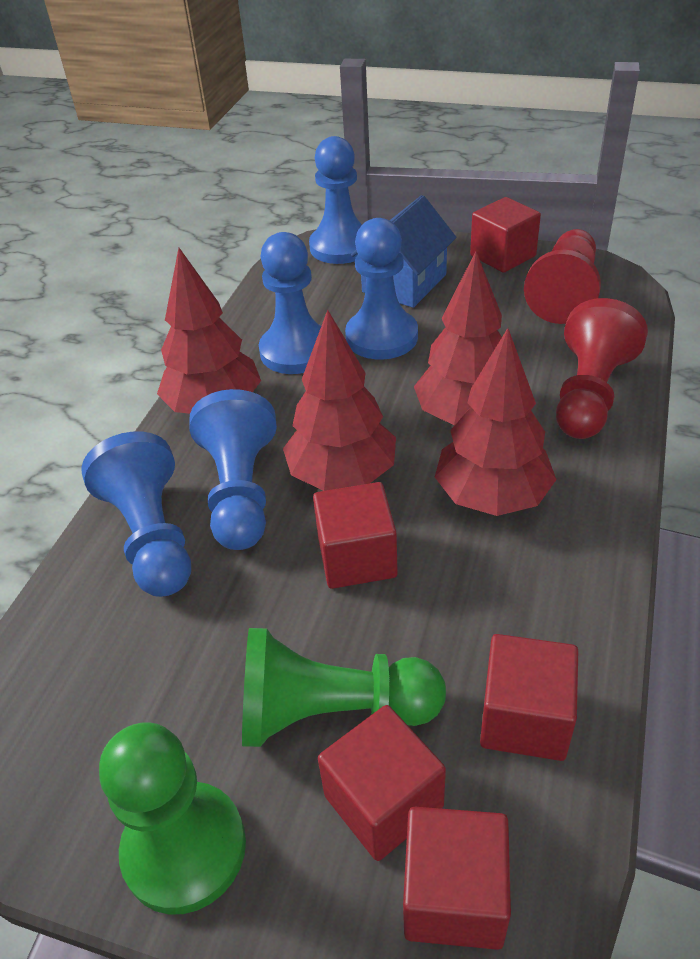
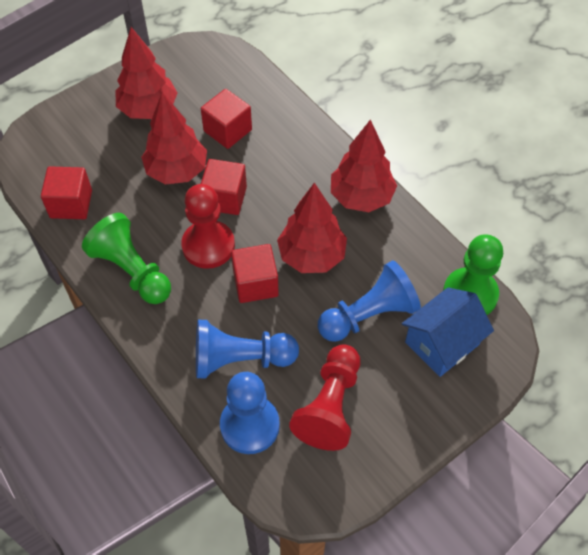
blue pawn: 5 -> 3
red cube: 5 -> 4

